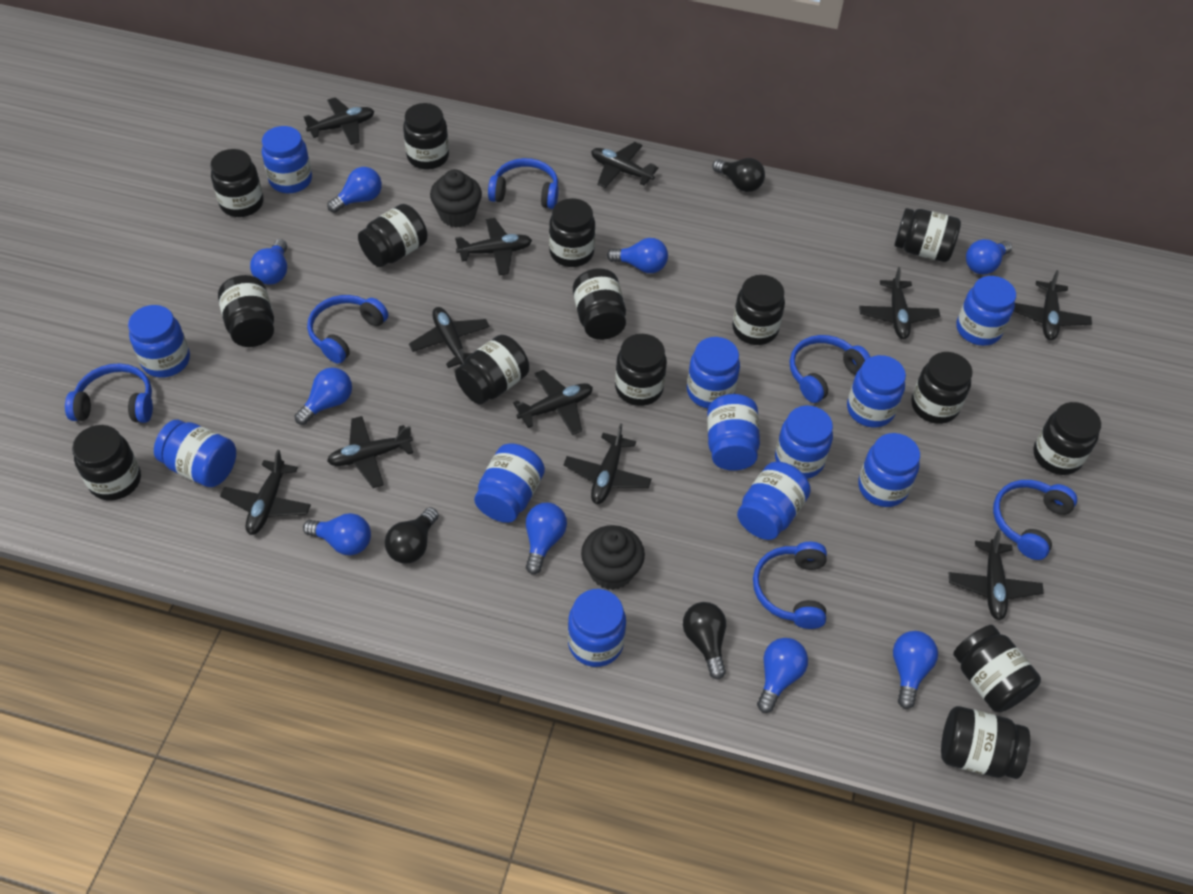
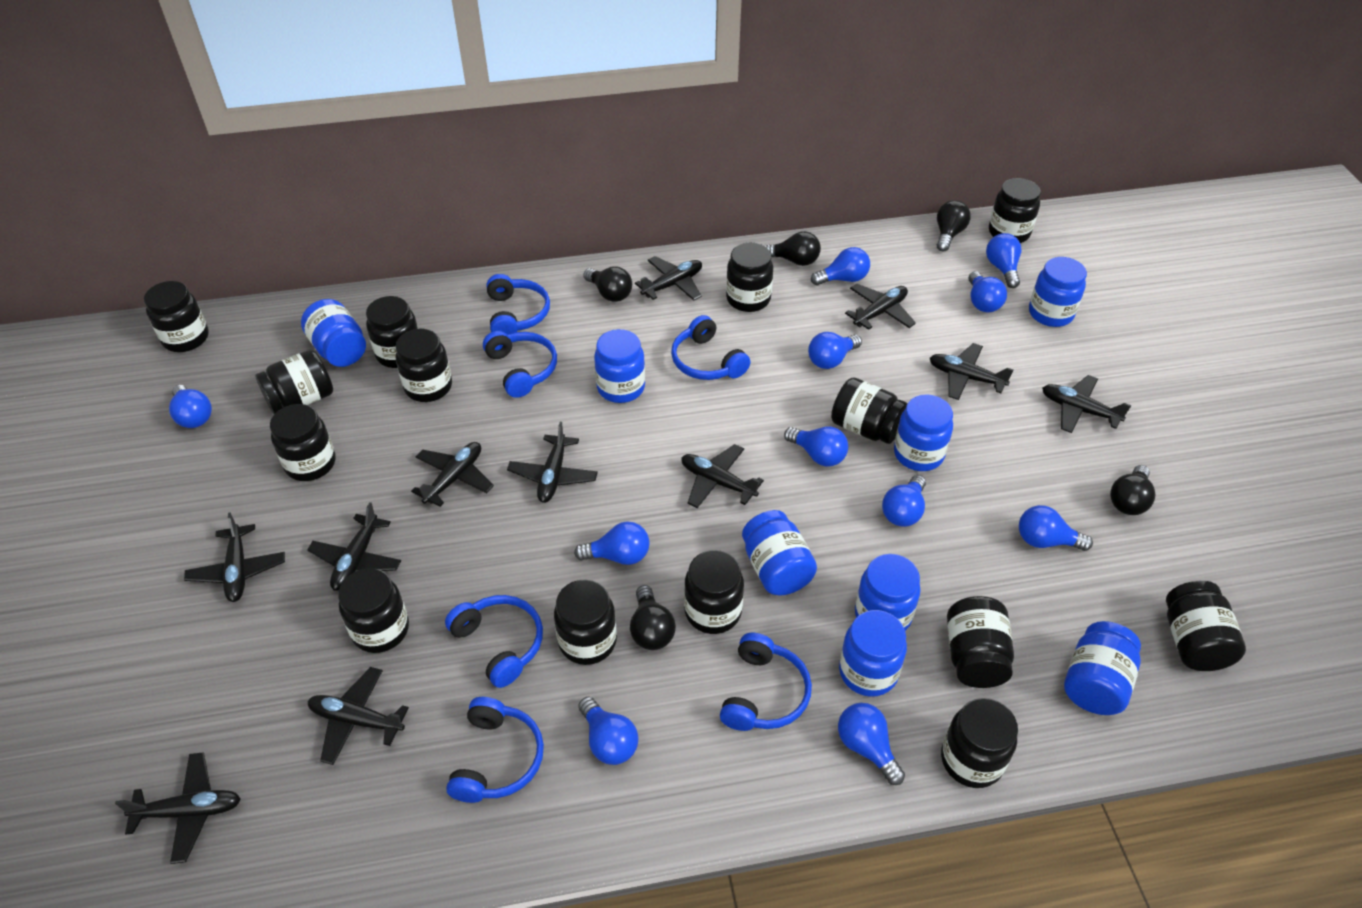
black cupcake: 2 -> 0
black jar: 15 -> 14
black light bulb: 3 -> 5
blue jar: 12 -> 8
blue light bulb: 9 -> 11

